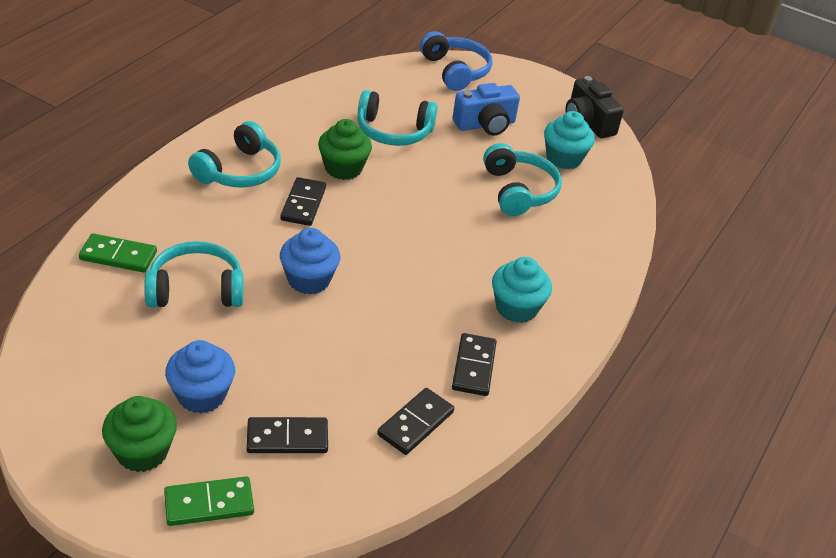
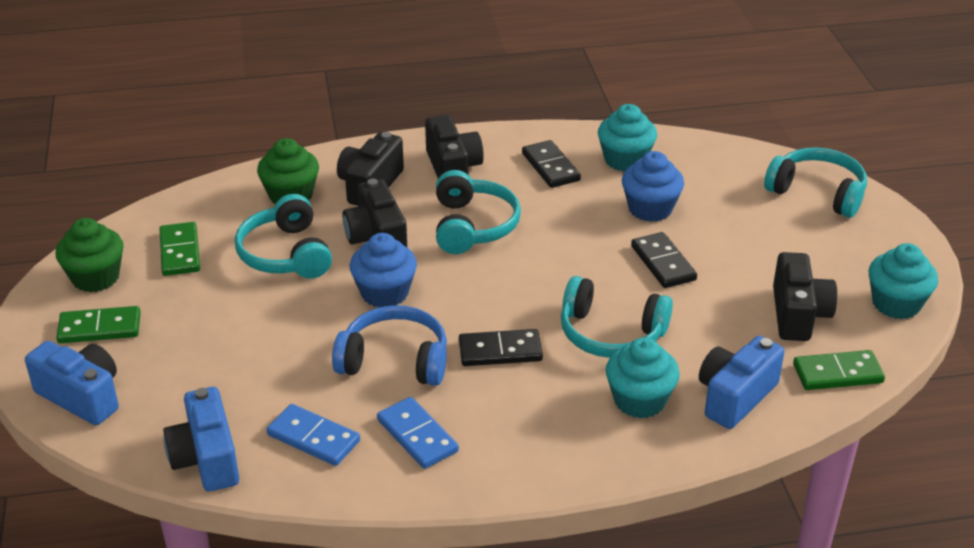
black camera: 1 -> 4
black domino: 4 -> 3
blue camera: 1 -> 3
blue domino: 0 -> 2
green domino: 2 -> 3
turquoise cupcake: 2 -> 3

